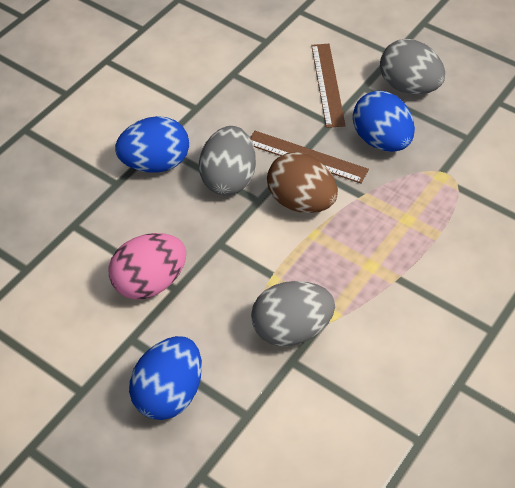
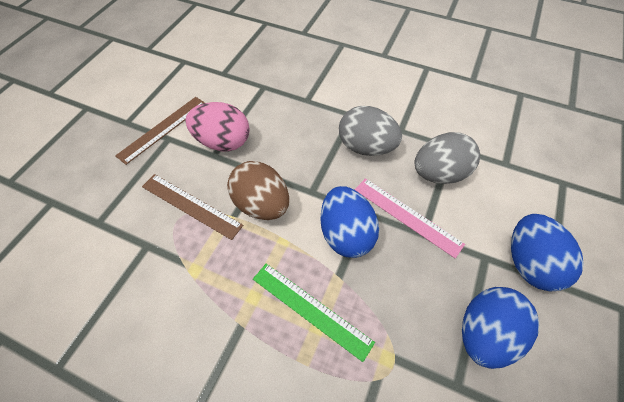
green ruler: 0 -> 1
grey egg: 3 -> 2
pink ruler: 0 -> 1

